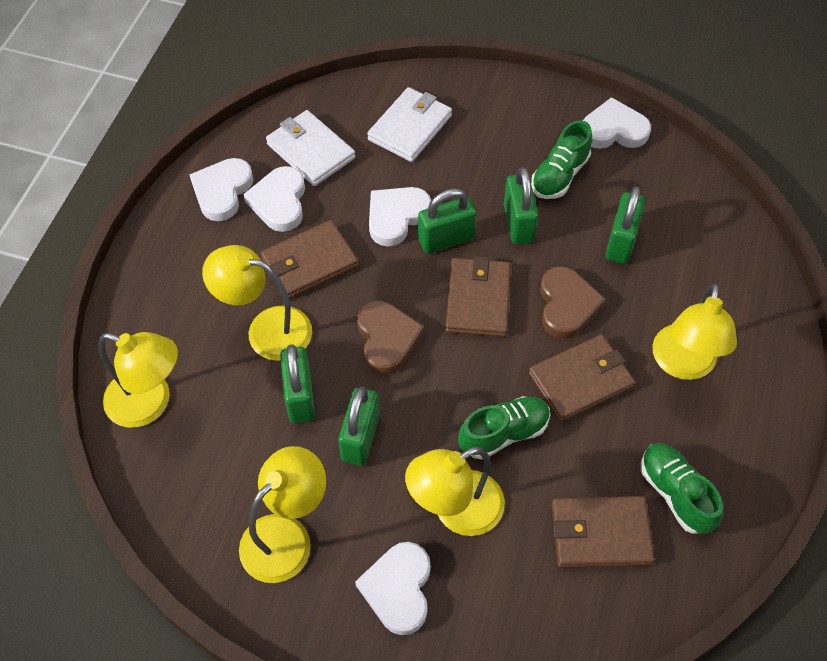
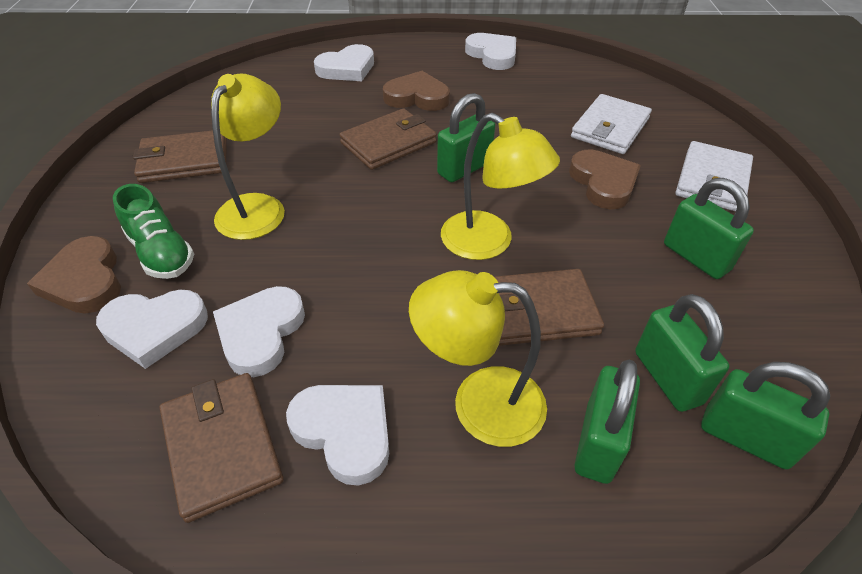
brown heart: 2 -> 3
green shoe: 3 -> 1
yellow lamp: 5 -> 3

